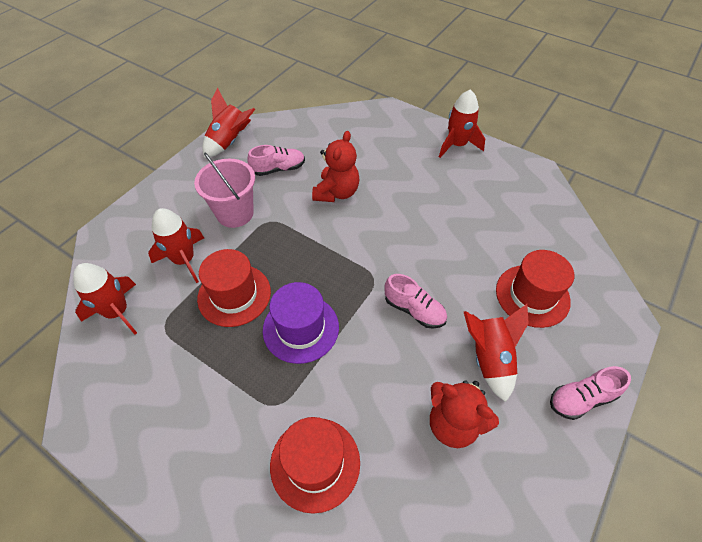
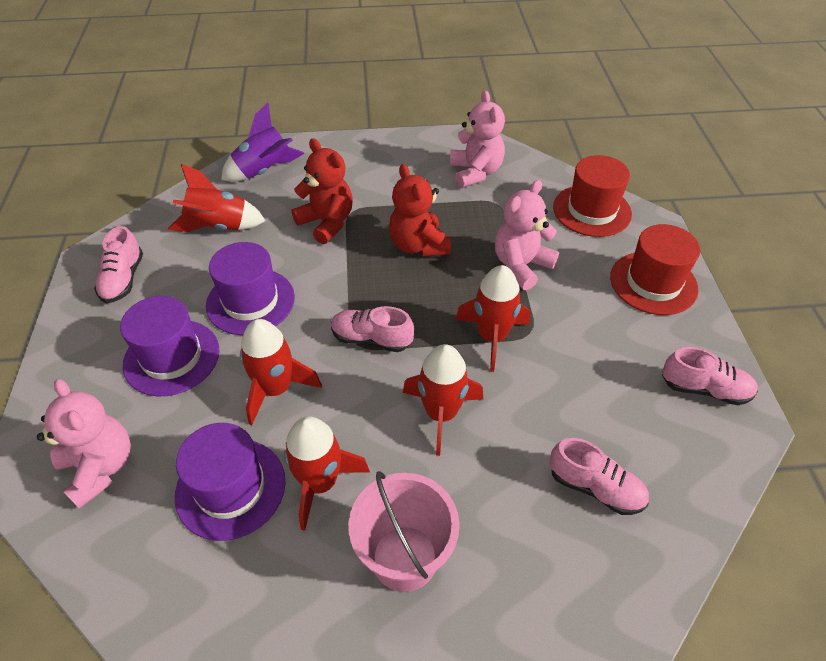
pink shoe: 3 -> 4
pink teddy bear: 0 -> 3
purple hat: 1 -> 3
purple rocket: 0 -> 1
red hat: 3 -> 2

